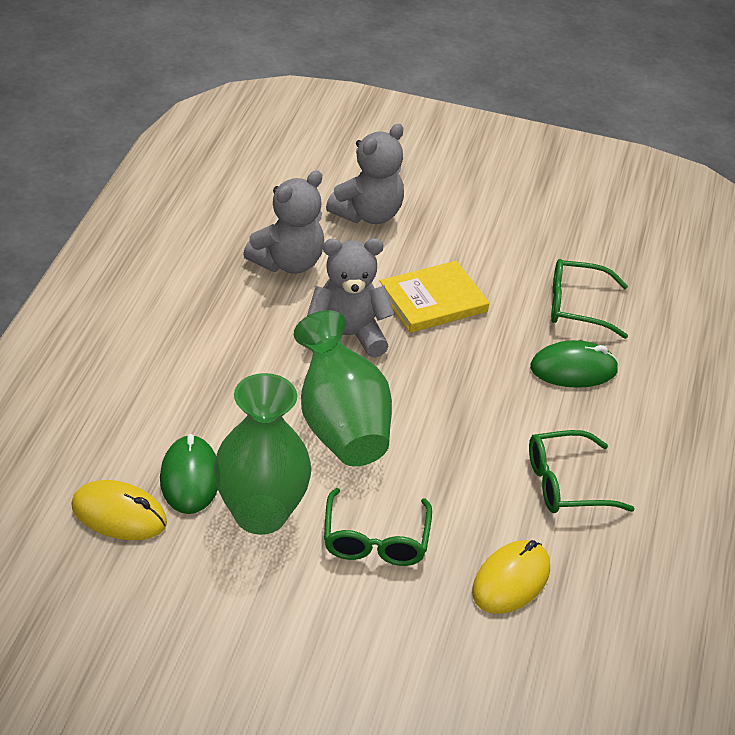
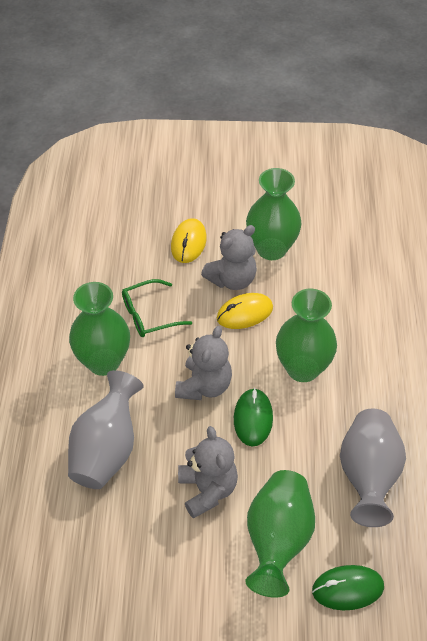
green glasses: 3 -> 1
green vase: 2 -> 4
grey vase: 0 -> 2
yellow book: 1 -> 0

